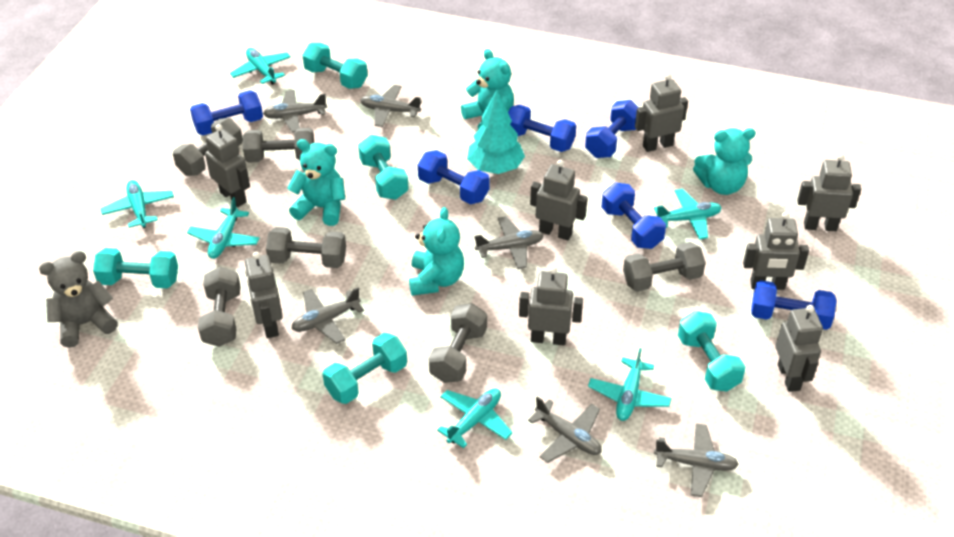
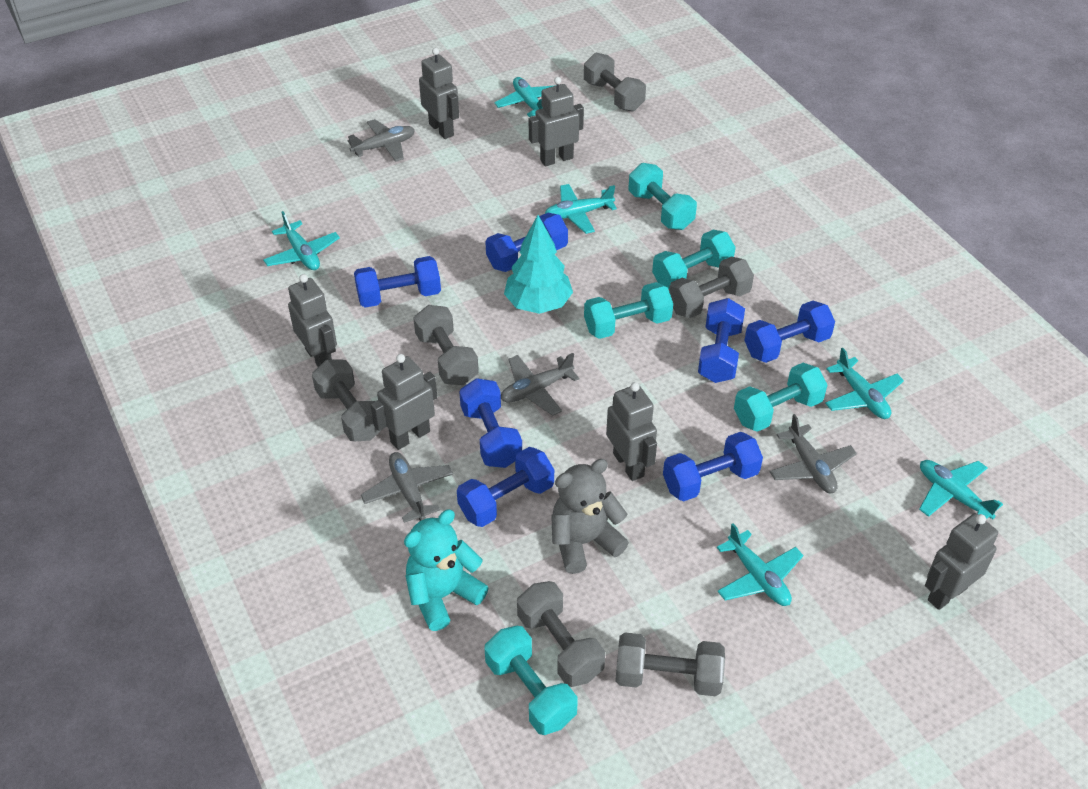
blue dumbbell: 6 -> 7
grey plane: 6 -> 4
grey robot: 8 -> 6
turquoise teddy bear: 4 -> 1

